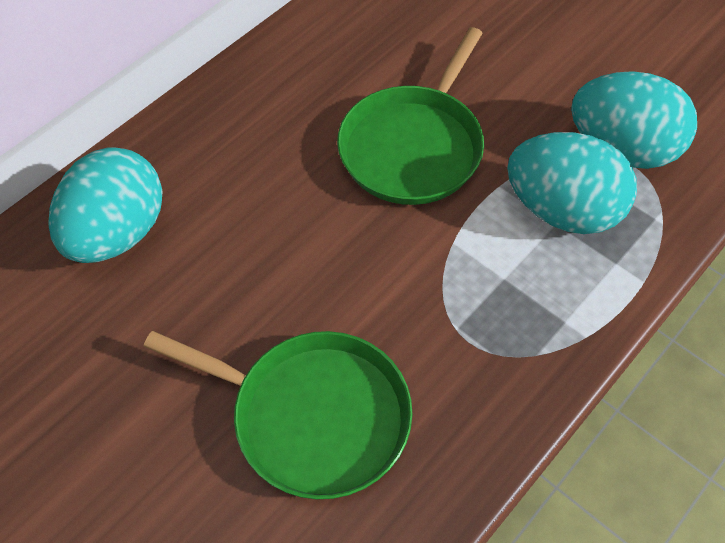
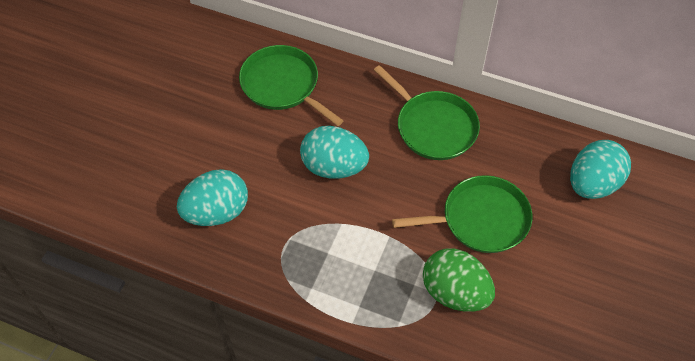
green egg: 0 -> 1
green pan: 2 -> 3

